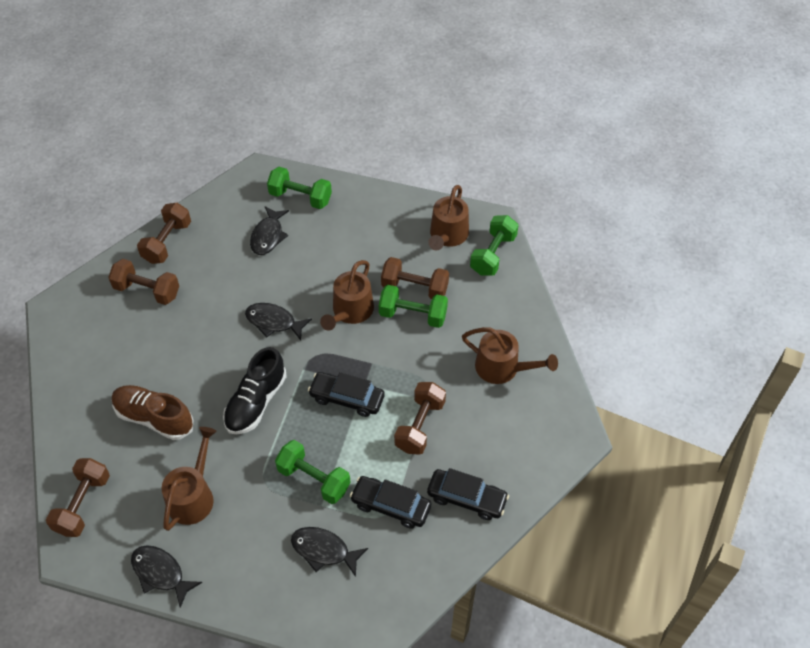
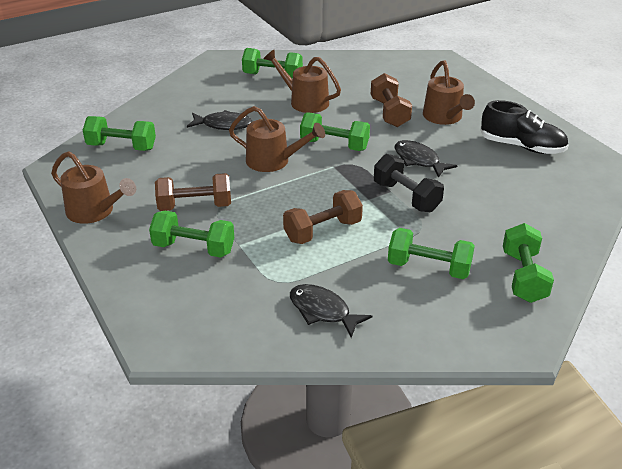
black car: 3 -> 0
black dumbbell: 0 -> 1
black fish: 4 -> 3
brown dumbbell: 5 -> 3
brown shoe: 1 -> 0
green dumbbell: 4 -> 6

